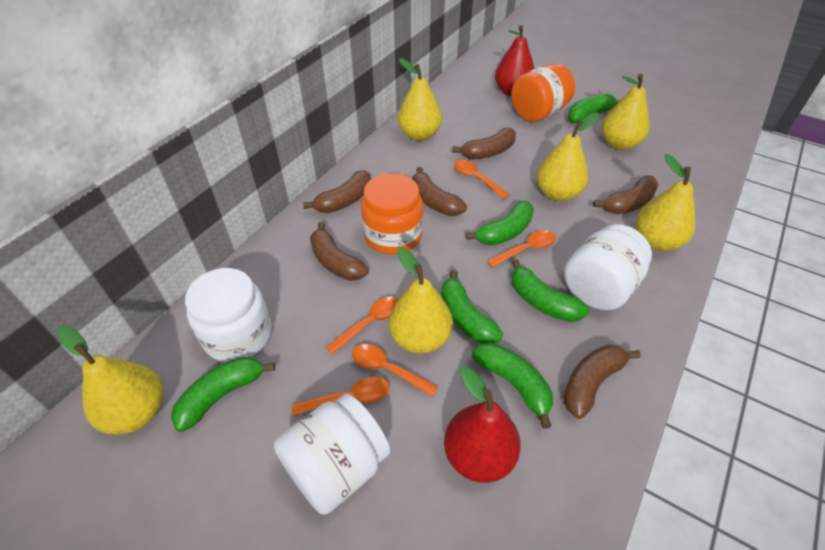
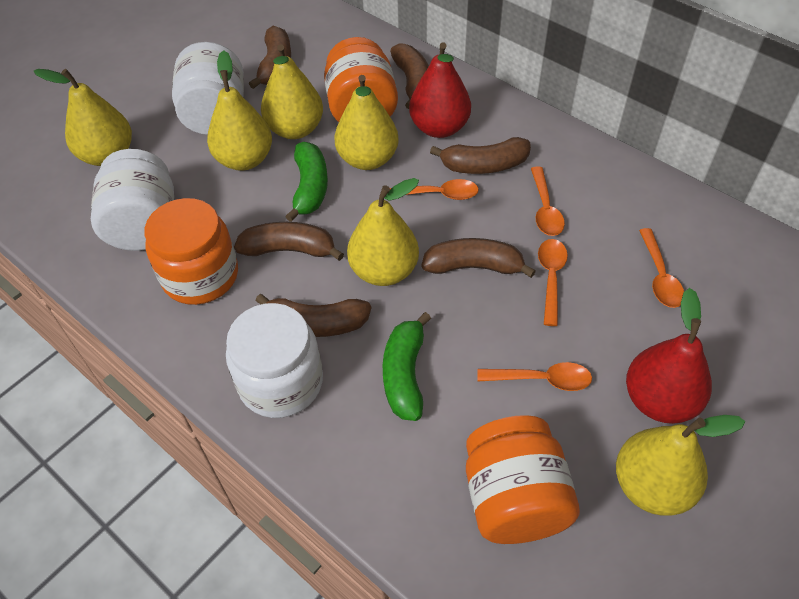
green banana: 6 -> 2
orange jar: 2 -> 3

